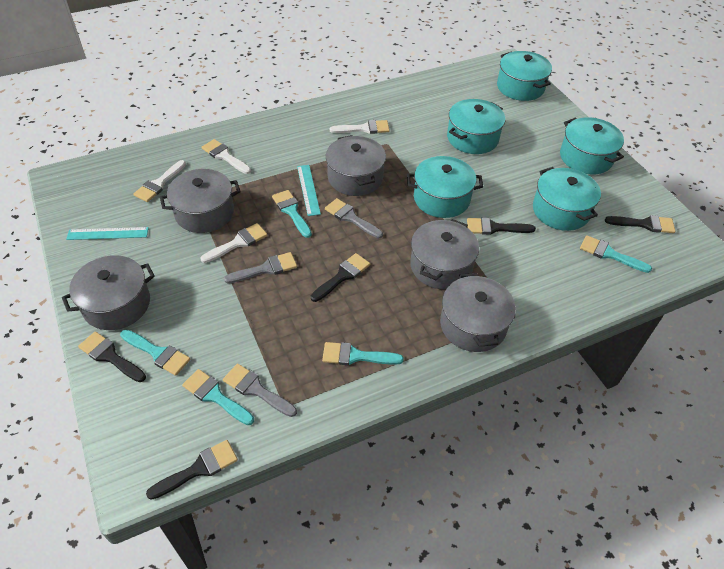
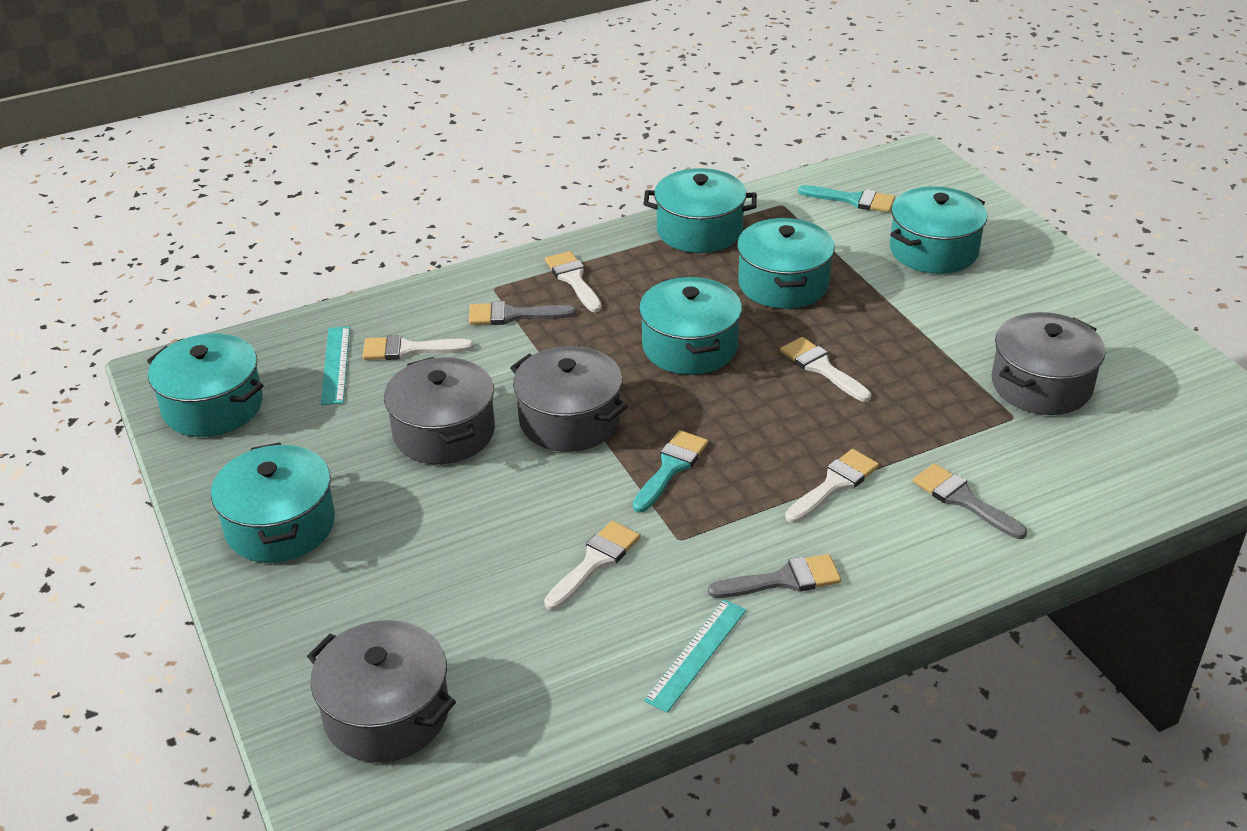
black brush: 5 -> 0
grey pot: 5 -> 4
turquoise brush: 5 -> 2
turquoise pot: 5 -> 6
white brush: 4 -> 5

